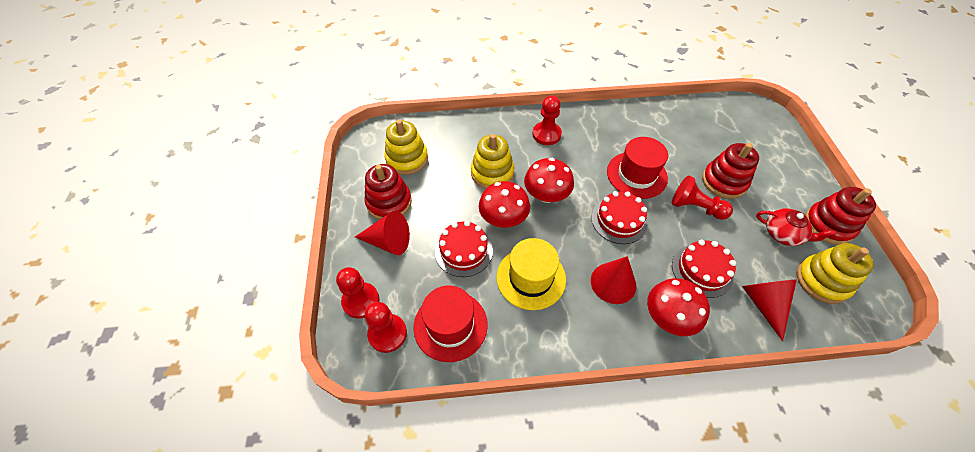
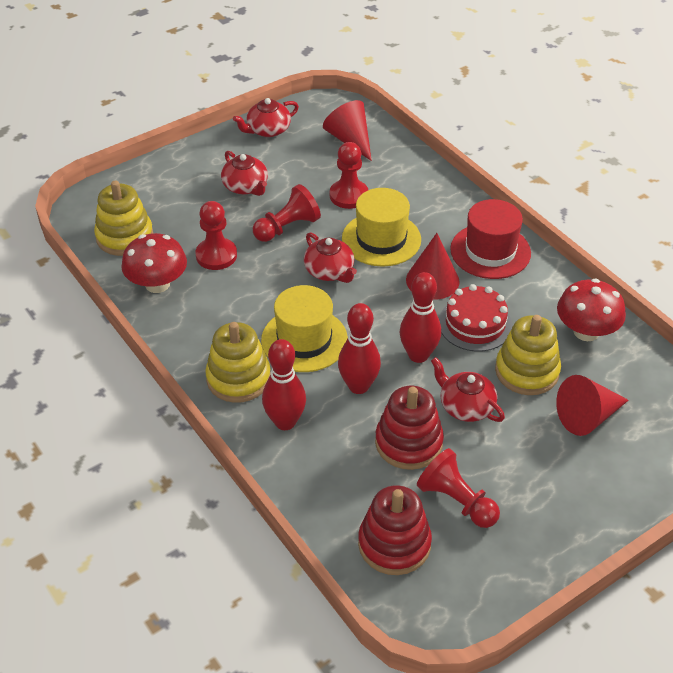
red bowling pin: 0 -> 3
red cake: 3 -> 1
red hat: 2 -> 1
red mushroom: 3 -> 2
red stacking toy: 3 -> 2
red teapot: 1 -> 4
yellow hat: 1 -> 2

